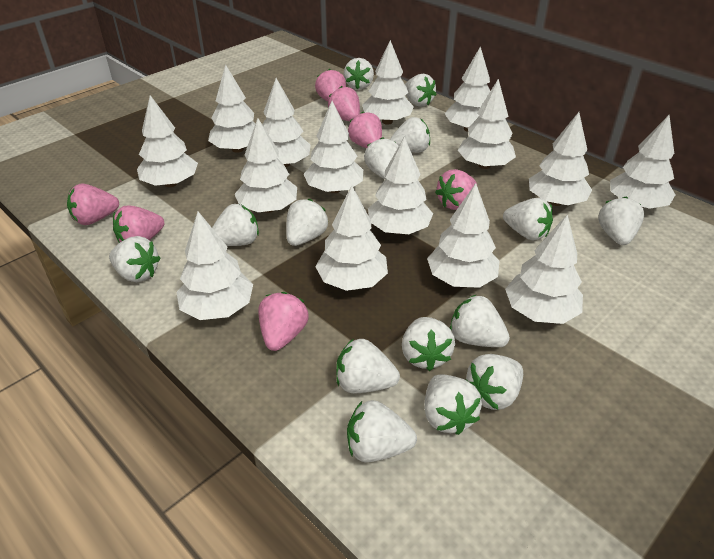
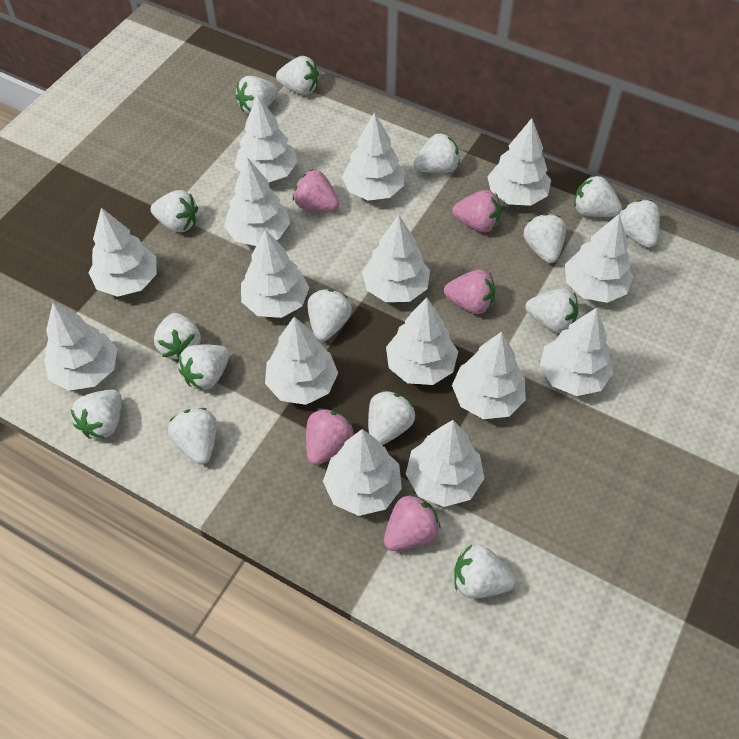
pink strawberry: 7 -> 5

